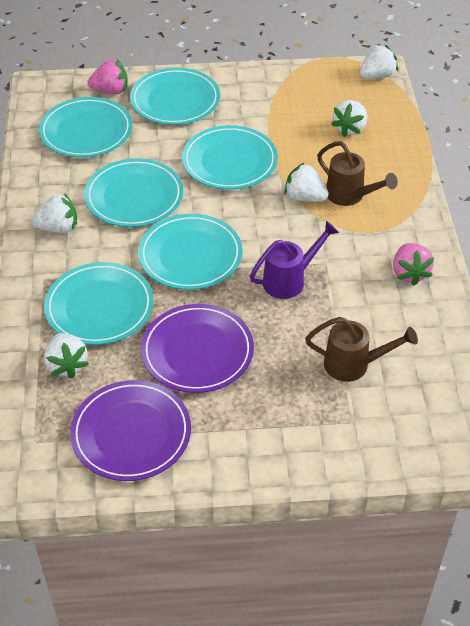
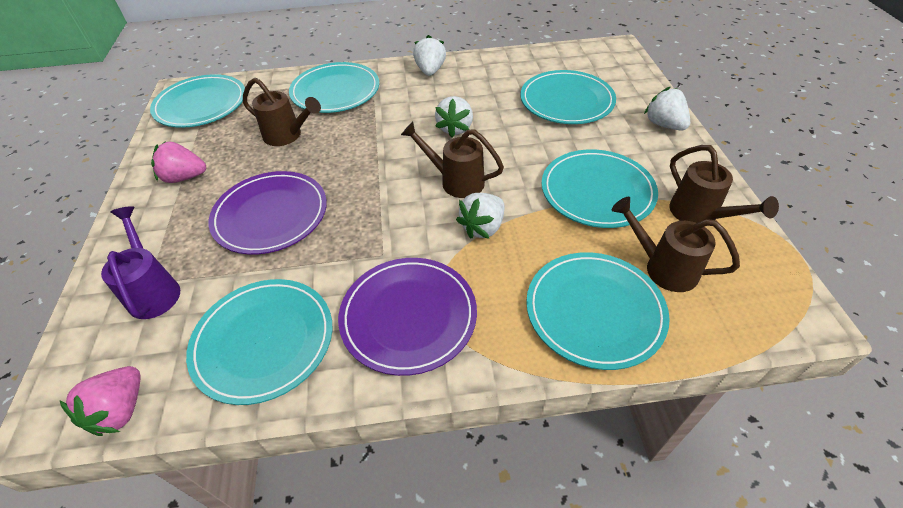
brown watering can: 2 -> 4
white strawberry: 5 -> 4

